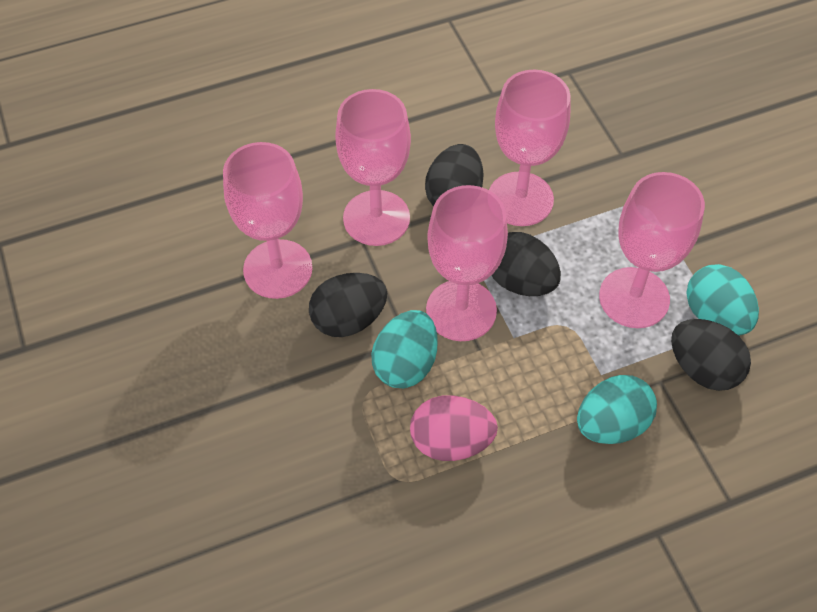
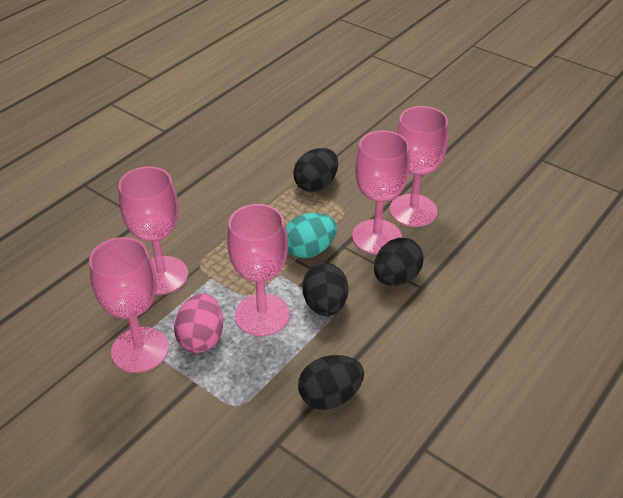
turquoise egg: 3 -> 1

